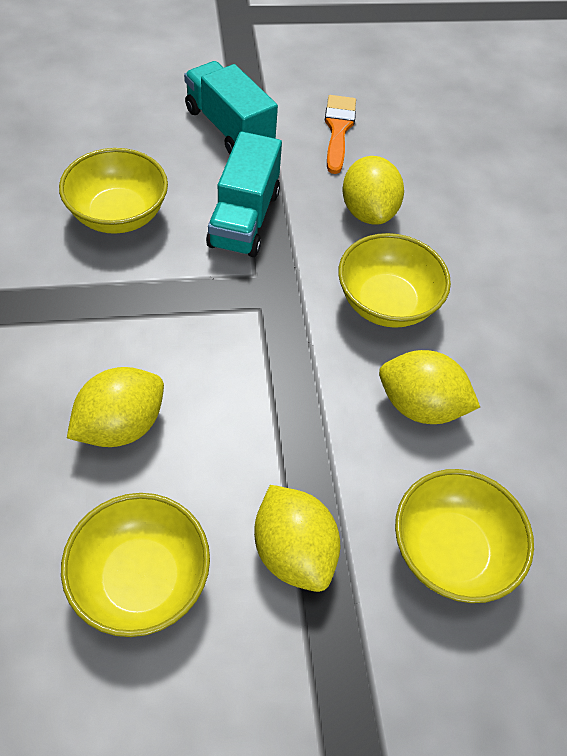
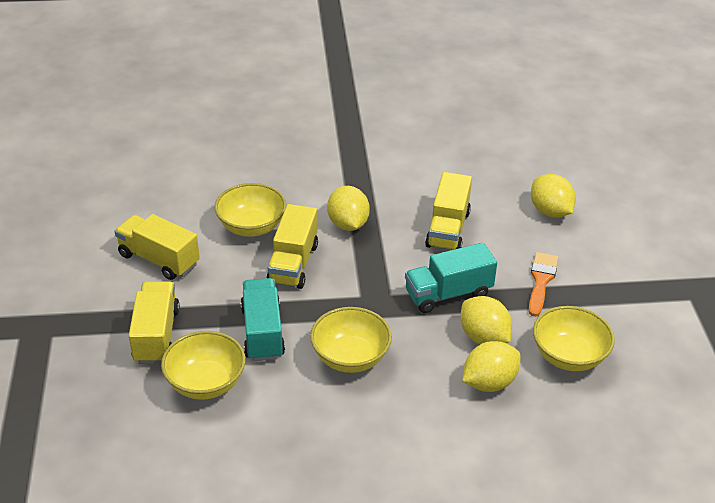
yellow truck: 0 -> 4

